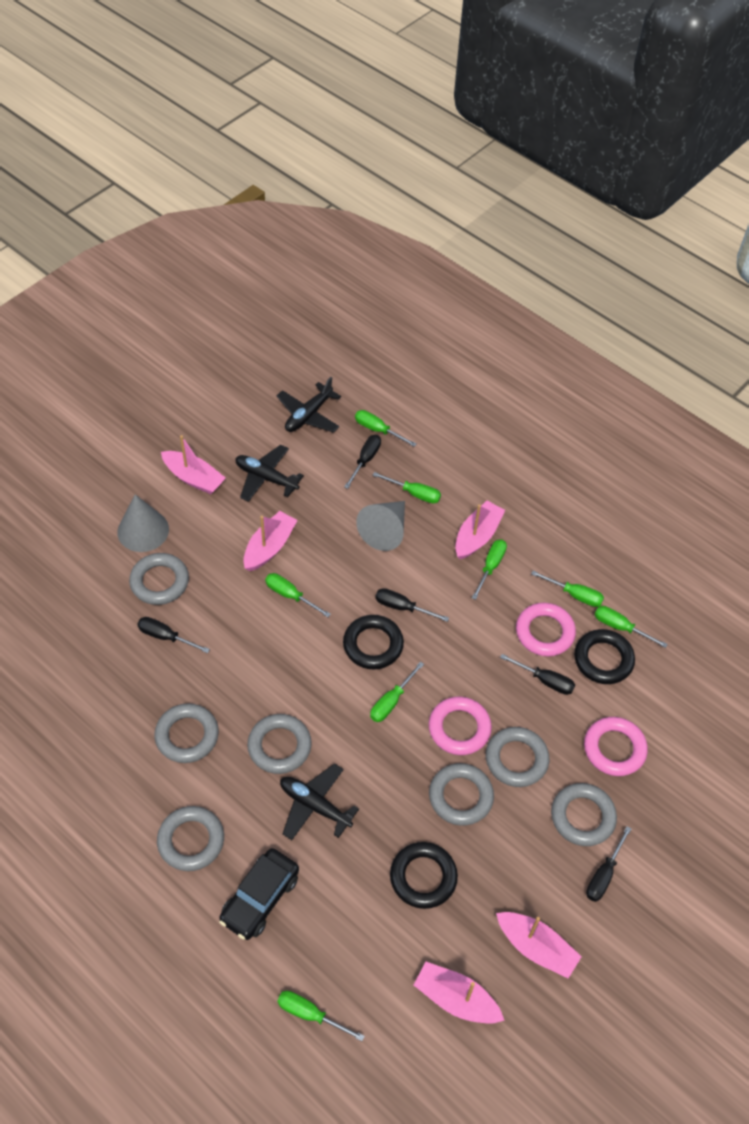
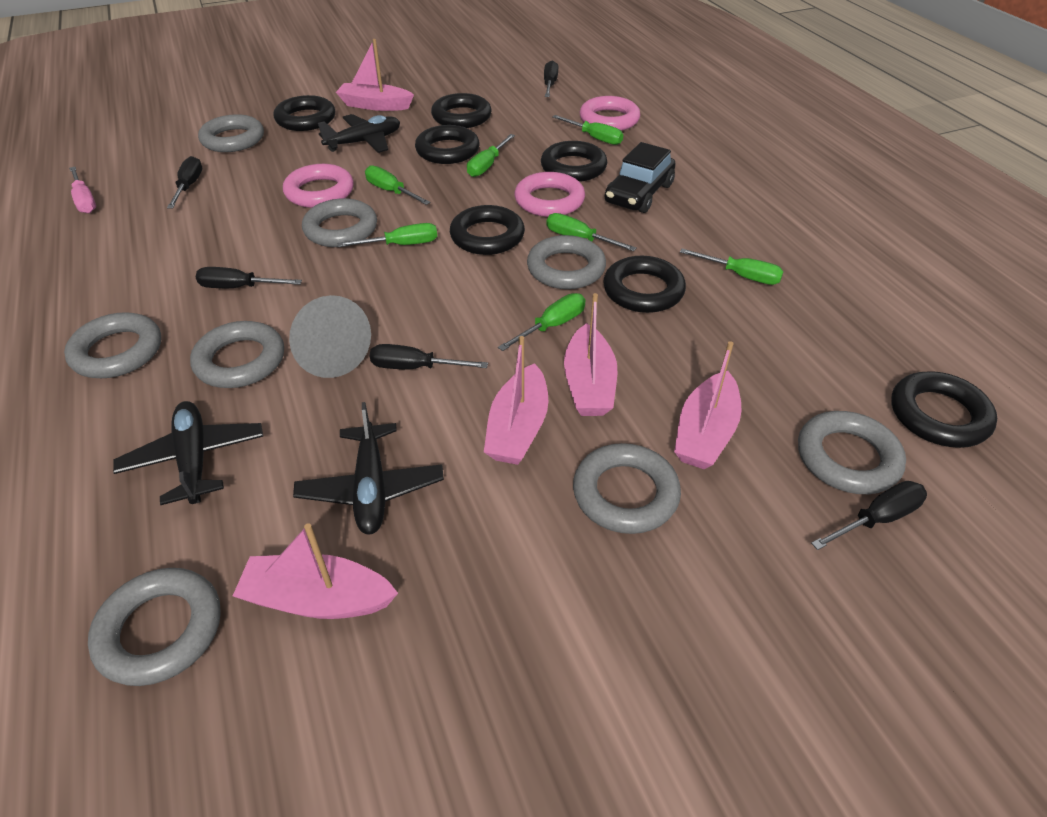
black ring: 3 -> 7
green screwdriver: 8 -> 7
grey cone: 2 -> 1
grey ring: 7 -> 8
pink screwdriver: 0 -> 1

